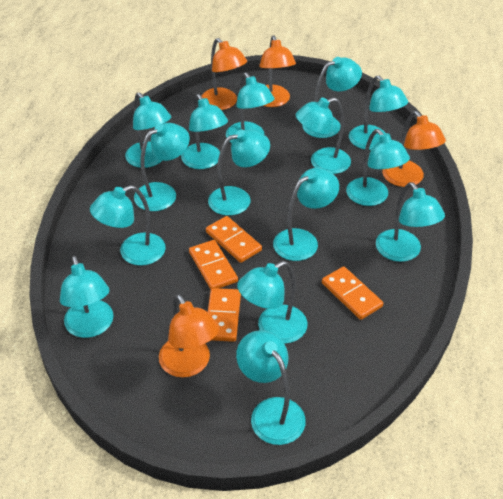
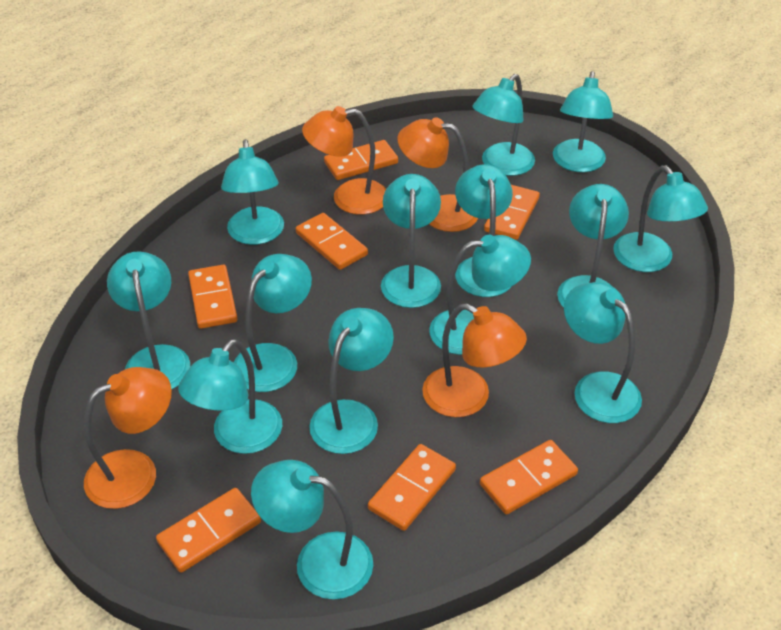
orange domino: 4 -> 7
turquoise lamp: 15 -> 14

